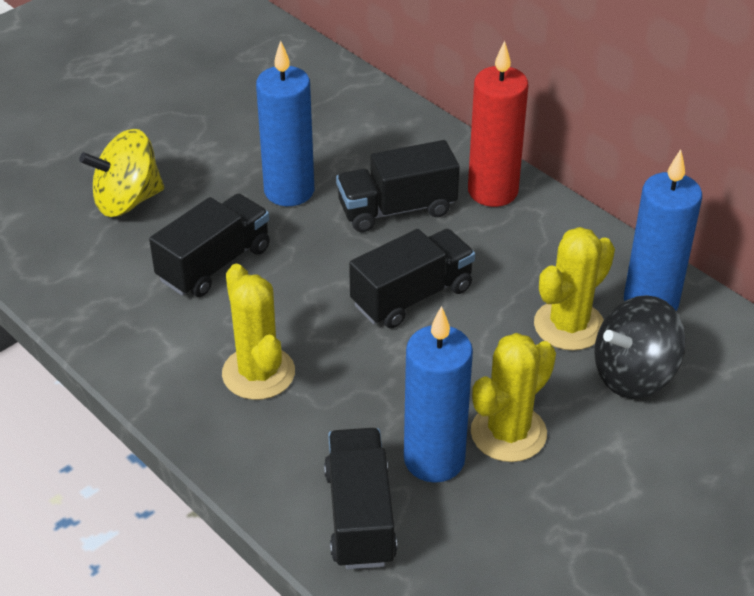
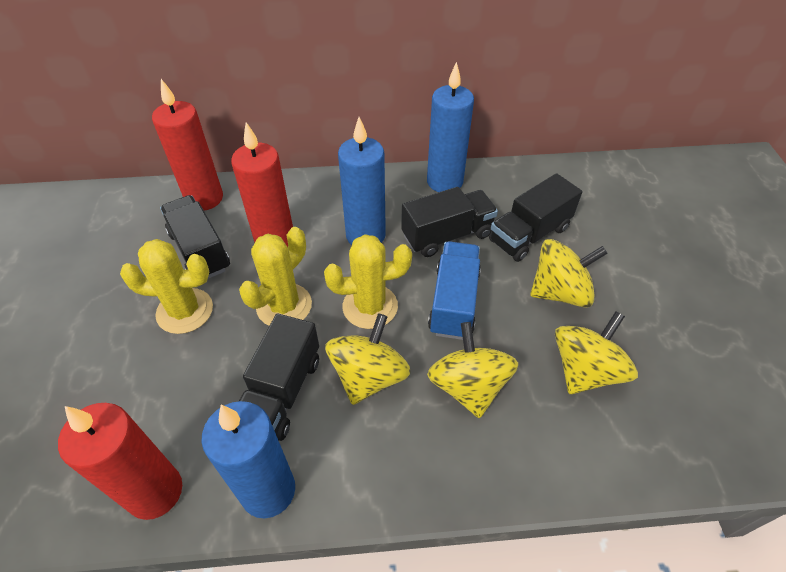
black spinning top: 1 -> 0
blue truck: 0 -> 1
red candle: 1 -> 3
yellow spinning top: 1 -> 4

